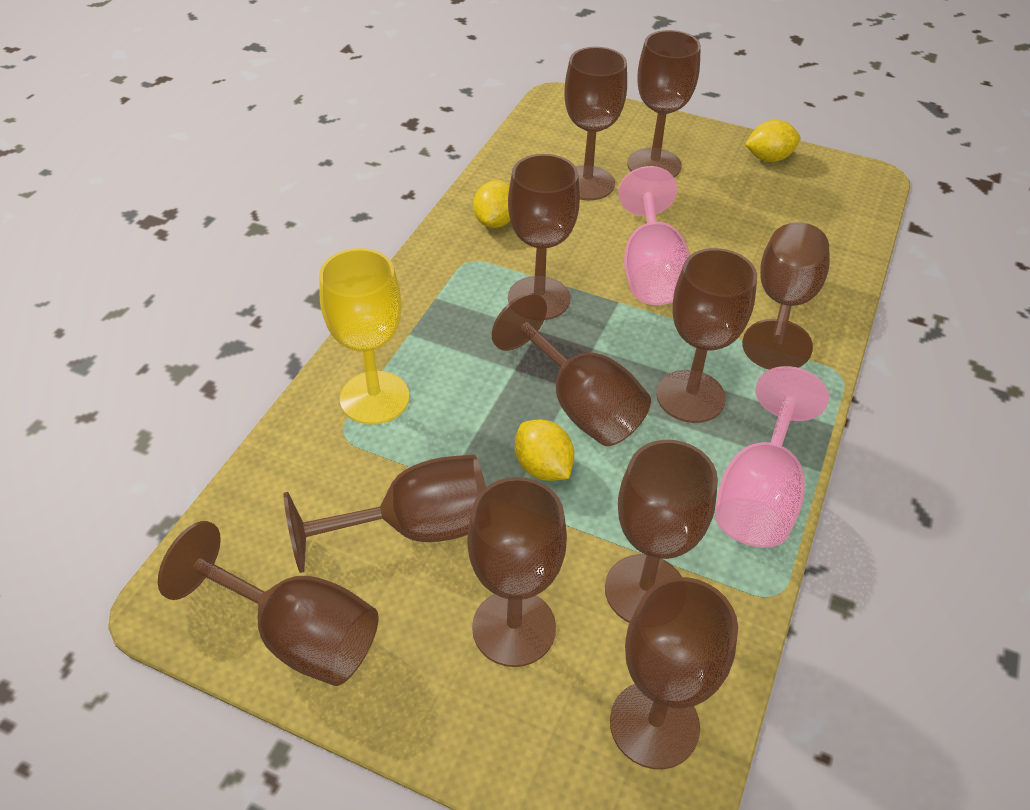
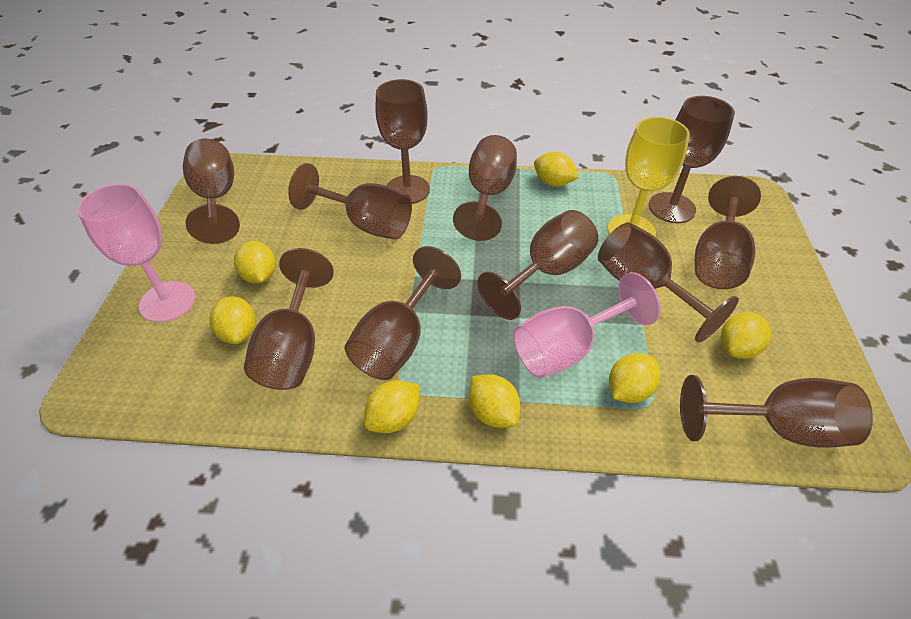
yellow lemon: 3 -> 7

